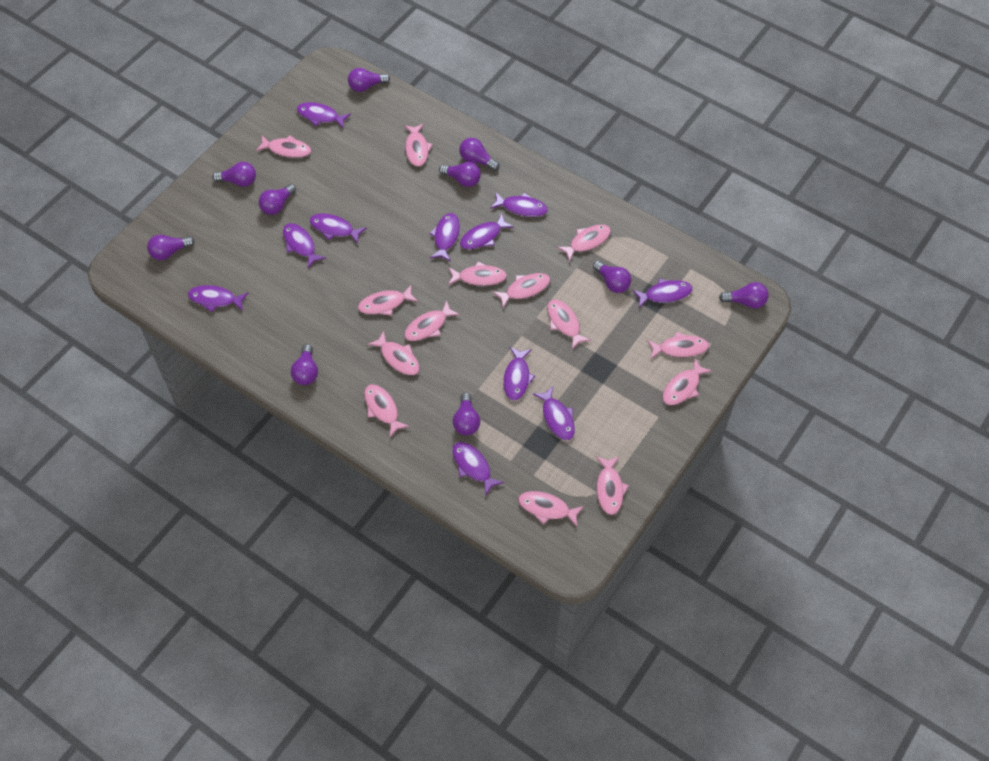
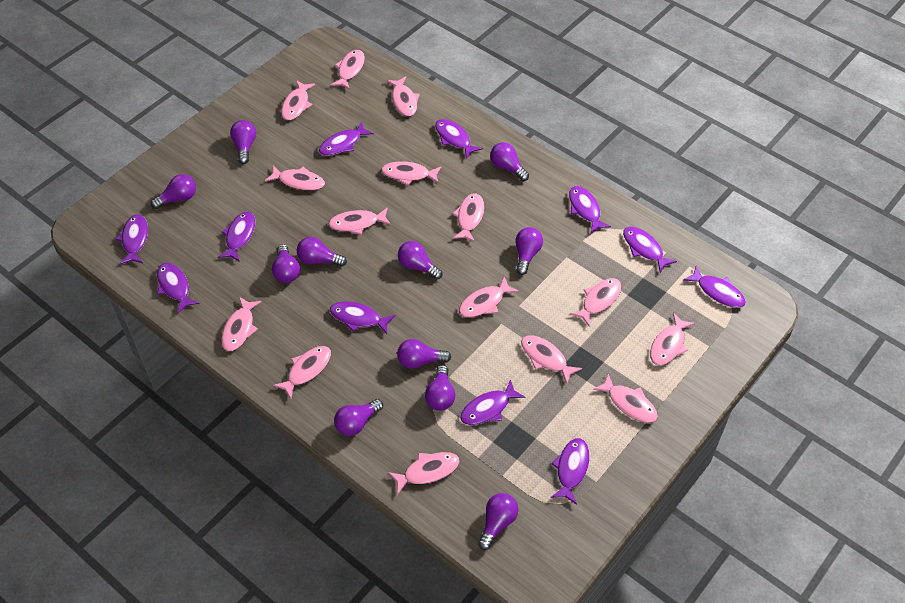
pink fish: 14 -> 15
purple light bulb: 10 -> 11

